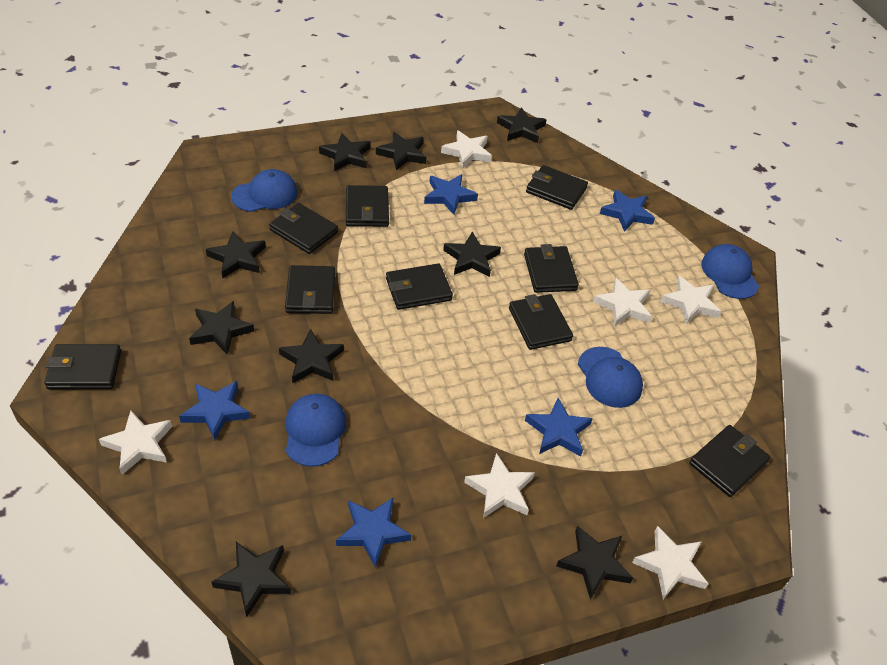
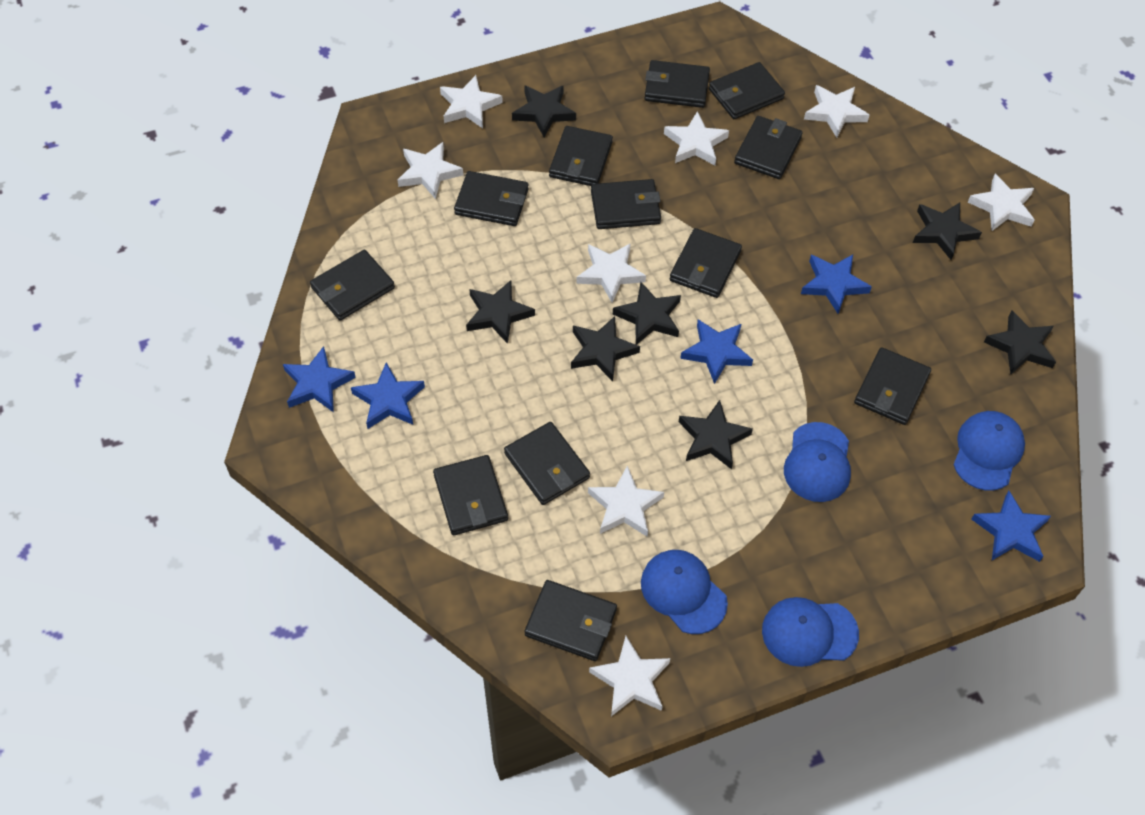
black star: 9 -> 7
black wallet: 9 -> 12
white star: 6 -> 8

